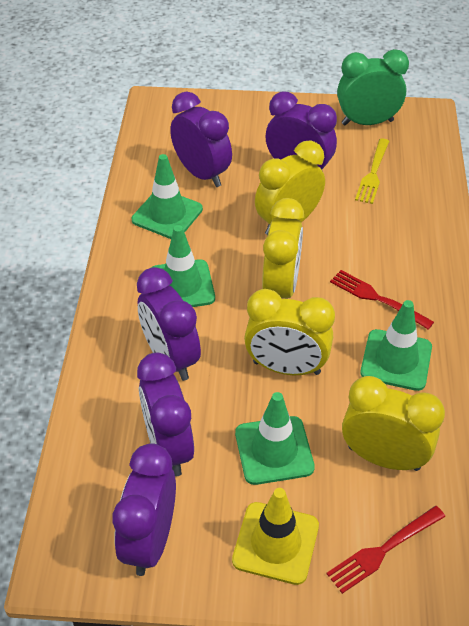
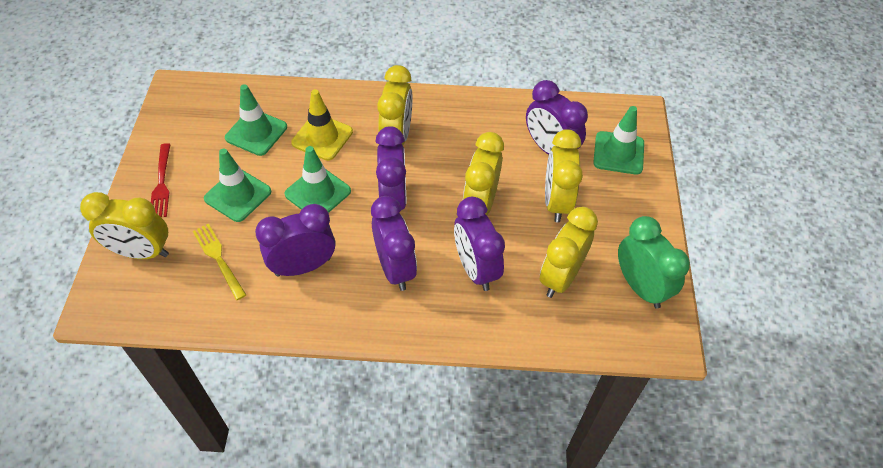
red fork: 2 -> 1
yellow clock: 4 -> 5

